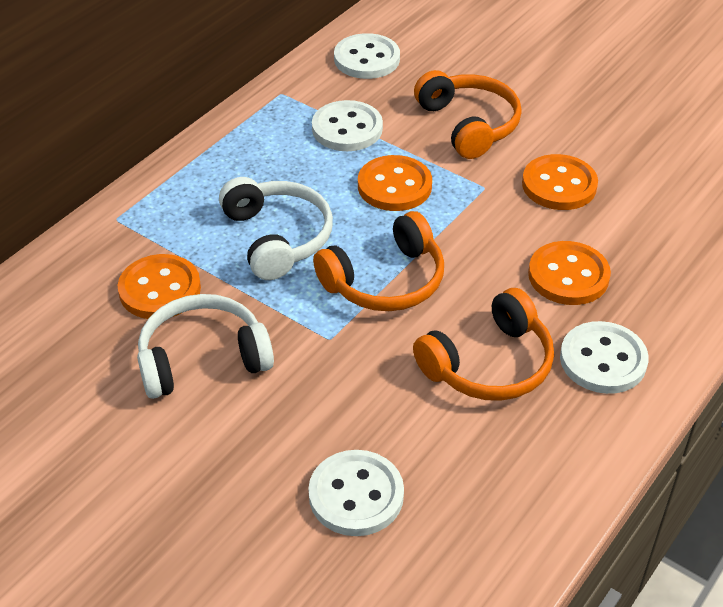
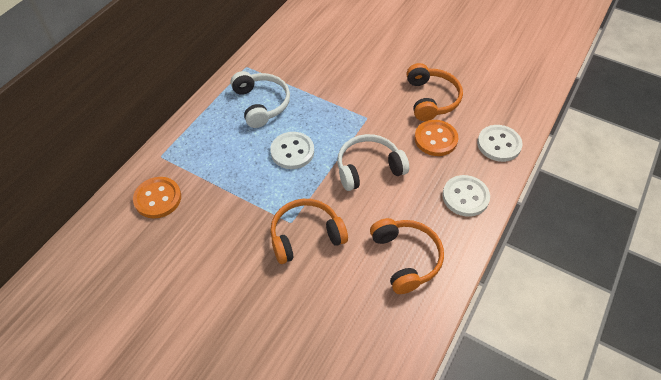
orange button: 4 -> 2
white button: 4 -> 3

